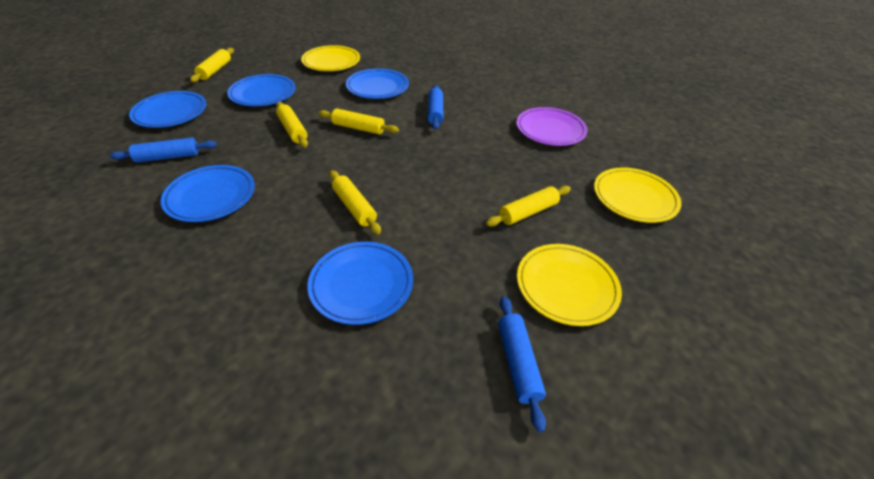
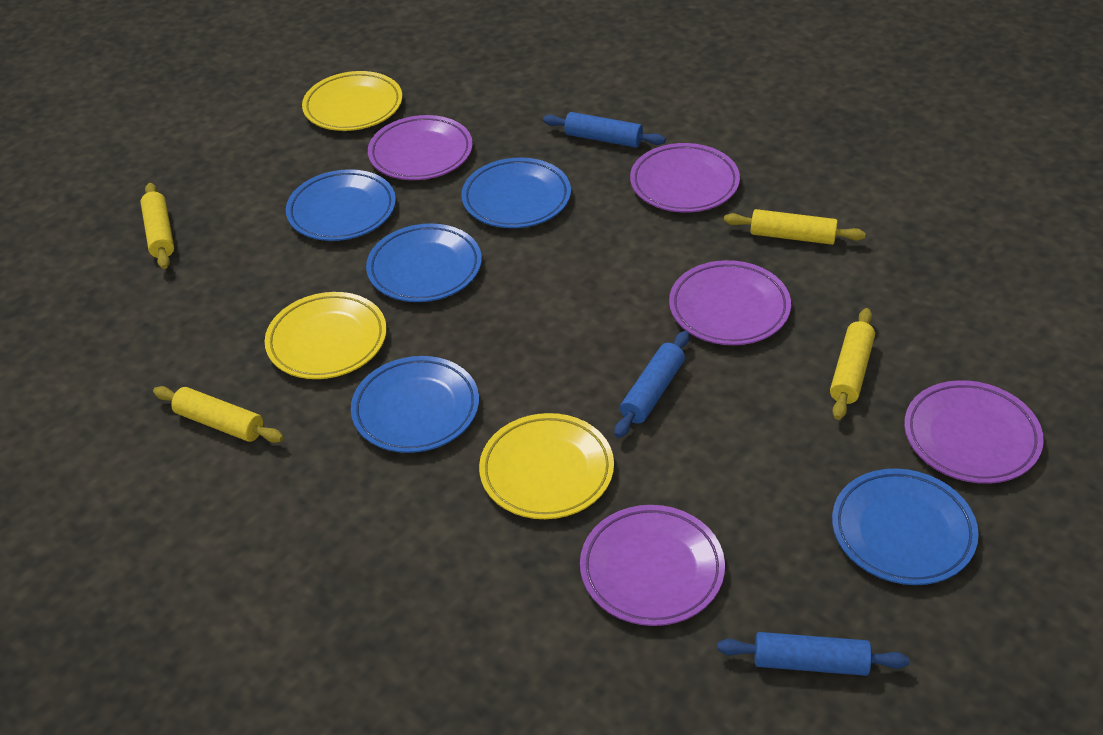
purple plate: 1 -> 5
yellow rolling pin: 5 -> 4

